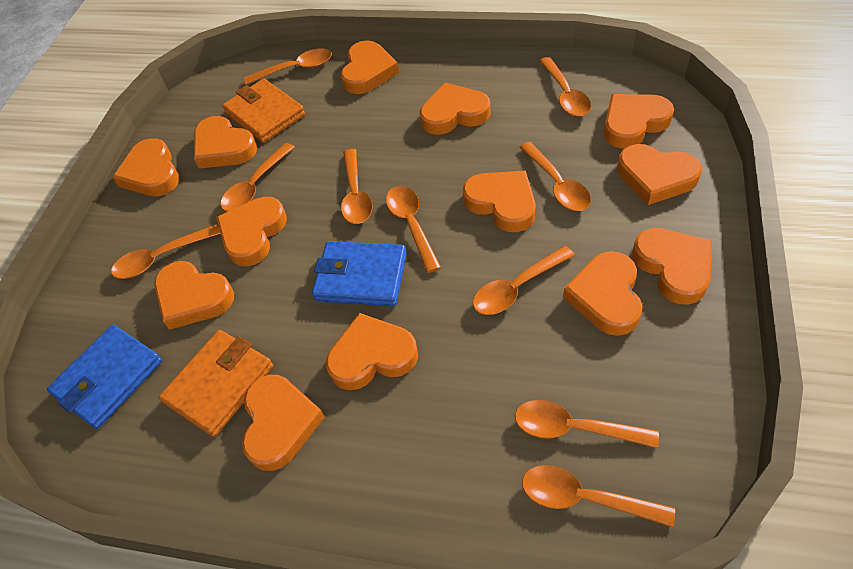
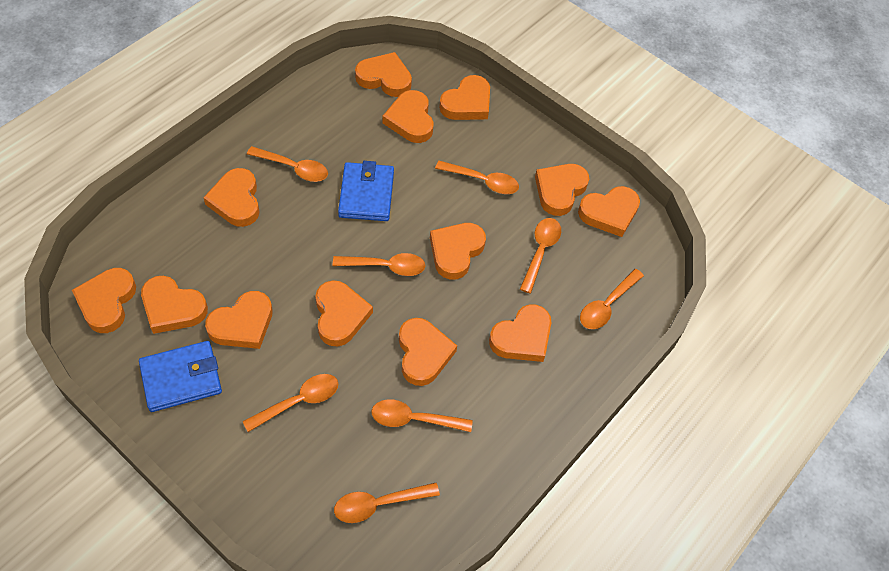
orange spoon: 10 -> 8
orange wallet: 2 -> 0

